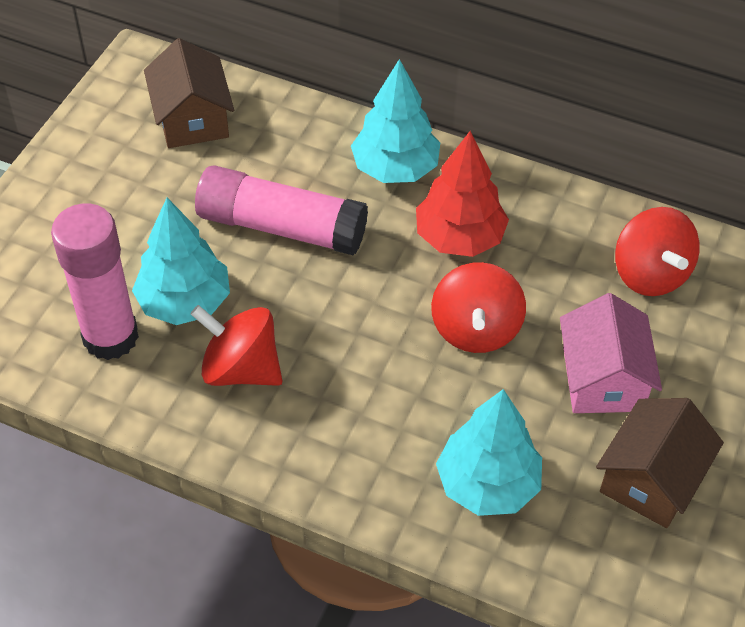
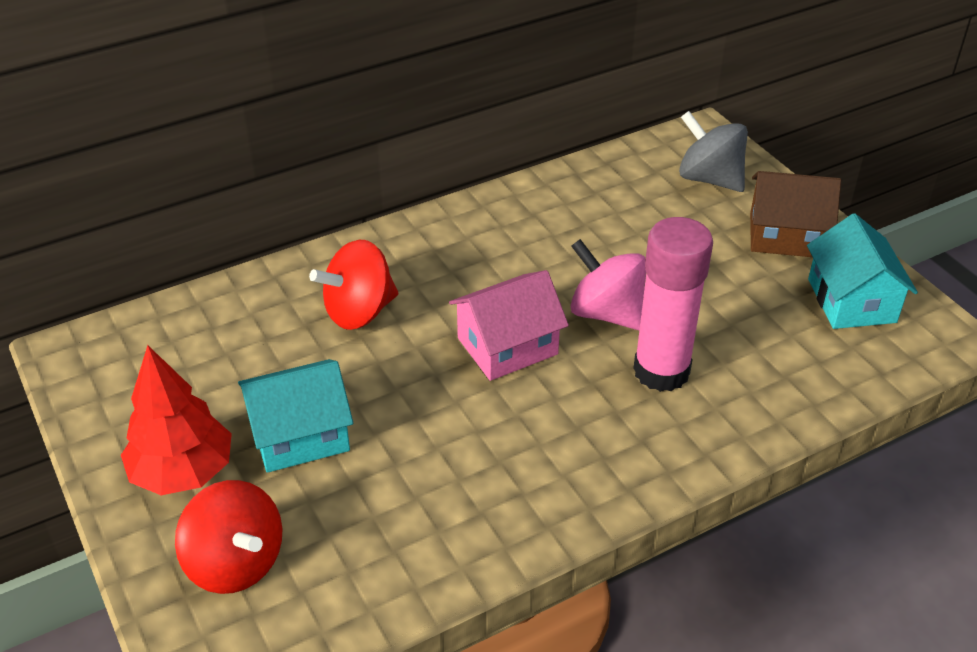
brown house: 2 -> 1
grey spinning top: 0 -> 1
pink glue stick: 2 -> 1
pink spinning top: 0 -> 1
red spinning top: 3 -> 2
turquoise house: 0 -> 2
turquoise tree: 3 -> 0

